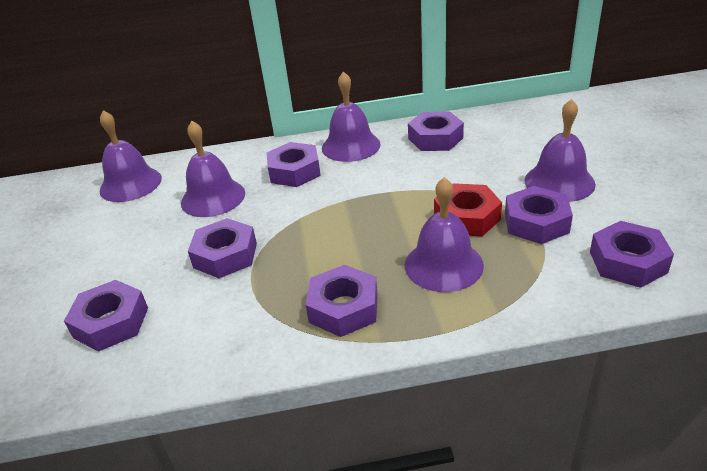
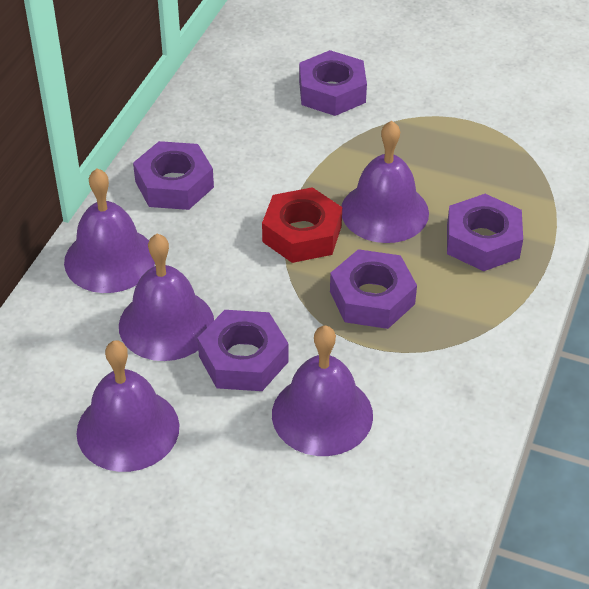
purple nut: 7 -> 5

